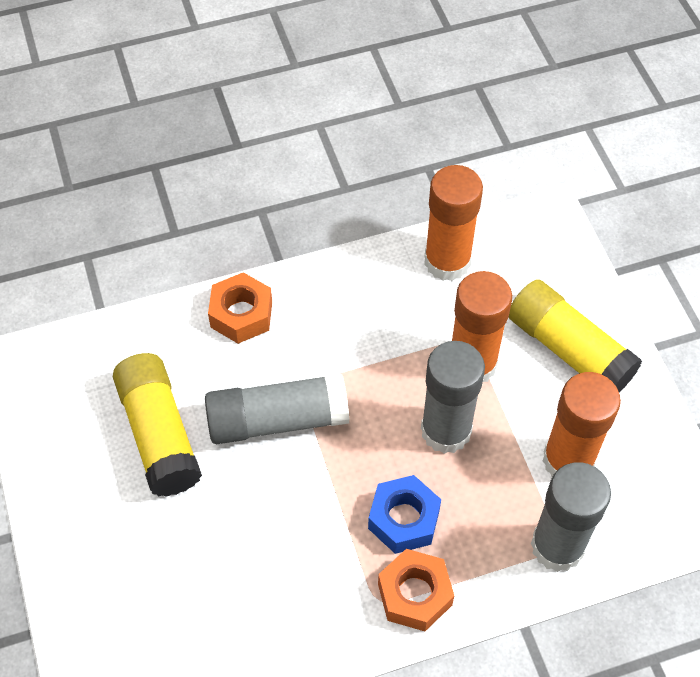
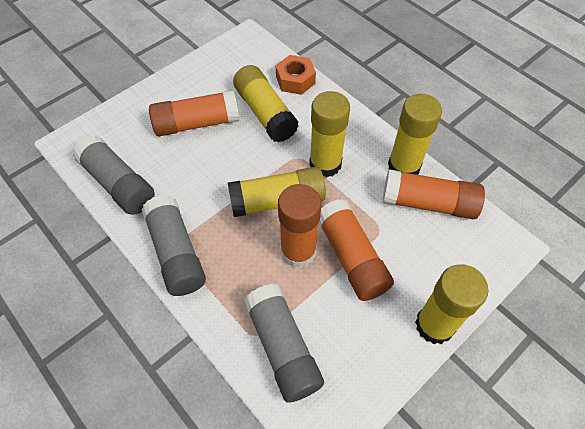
blue nut: 1 -> 0
orange glue stick: 3 -> 4
orange nut: 2 -> 1
yellow glue stick: 2 -> 5

